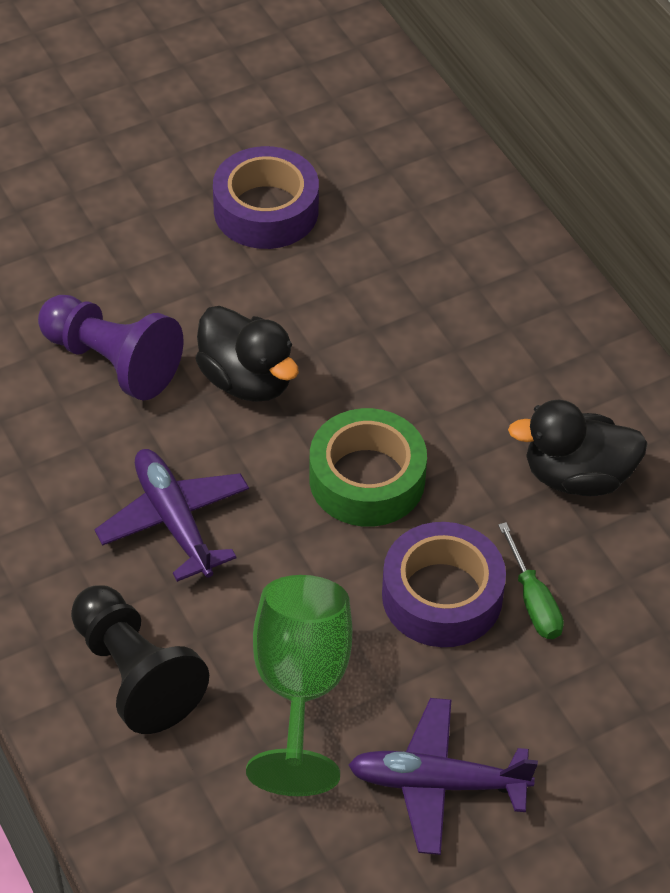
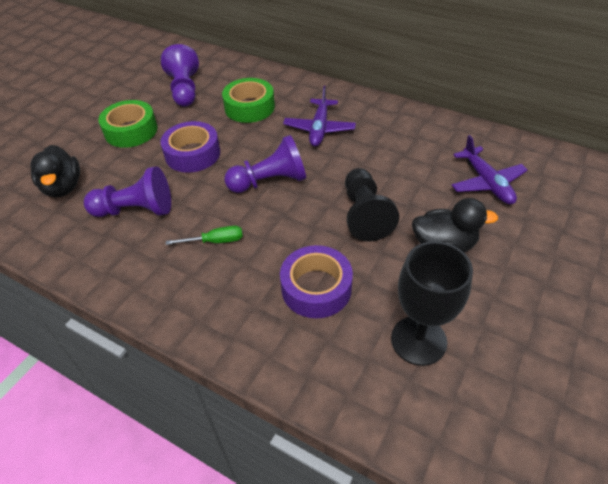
black goblet: 0 -> 1
green goblet: 1 -> 0
green tape: 1 -> 2
purple pawn: 1 -> 3

